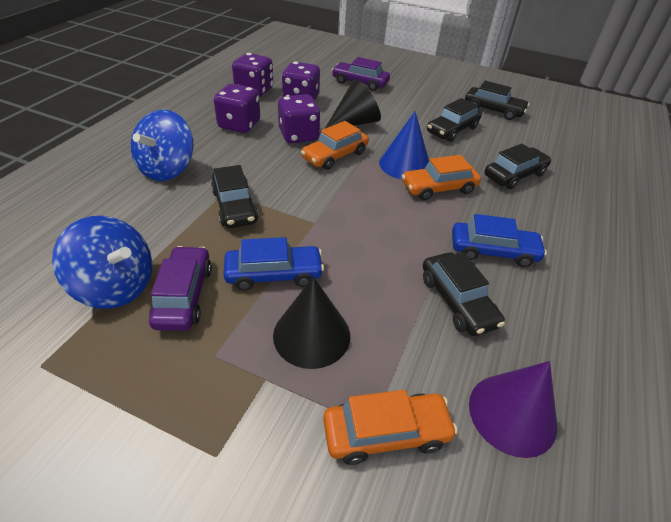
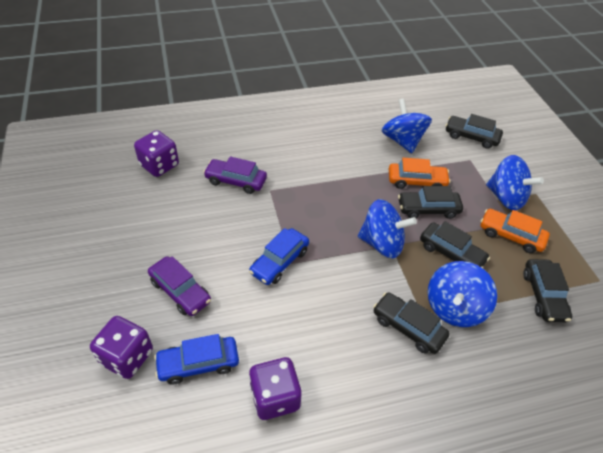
black cone: 2 -> 0
blue cone: 1 -> 0
blue spinning top: 2 -> 4
orange car: 3 -> 2
purple cone: 1 -> 0
purple dice: 4 -> 3

